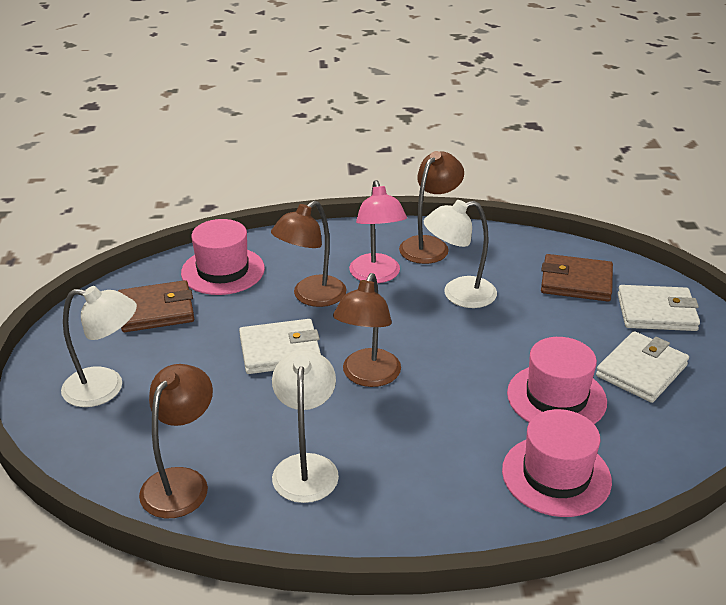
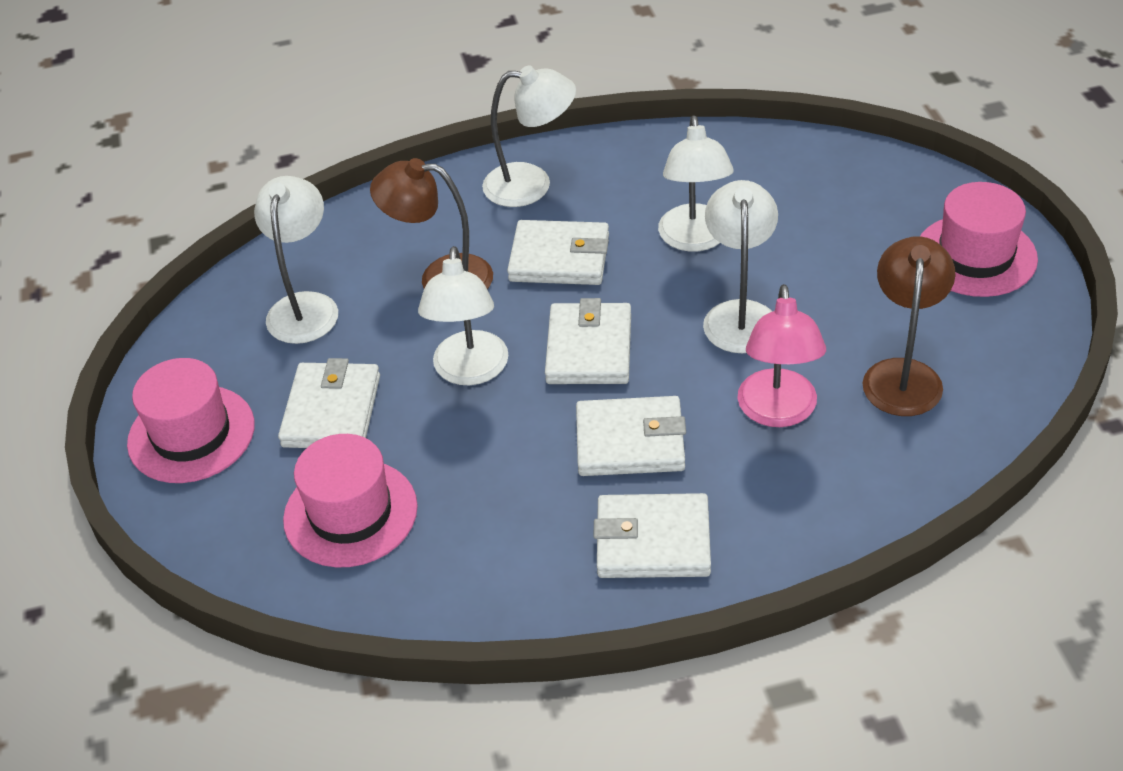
brown lamp: 4 -> 2
brown wallet: 2 -> 0
white lamp: 3 -> 5
white wallet: 3 -> 5

